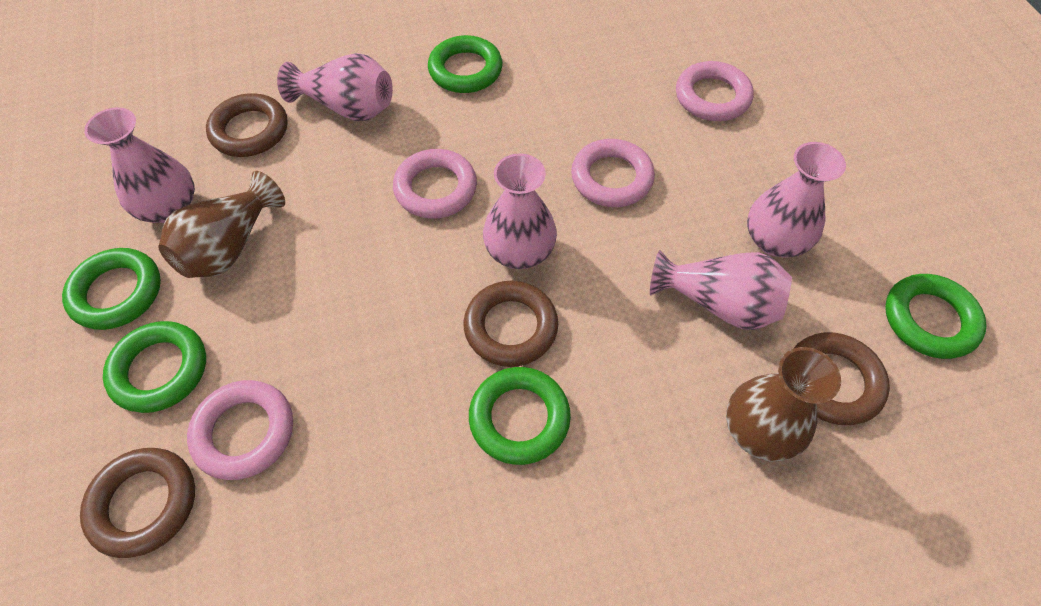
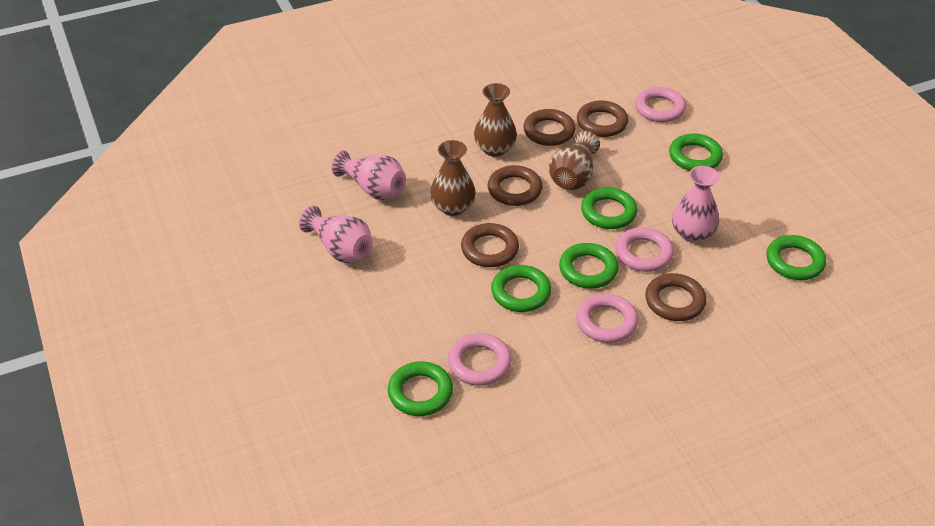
brown ring: 4 -> 5
brown vase: 2 -> 3
green ring: 5 -> 6
pink vase: 5 -> 3

